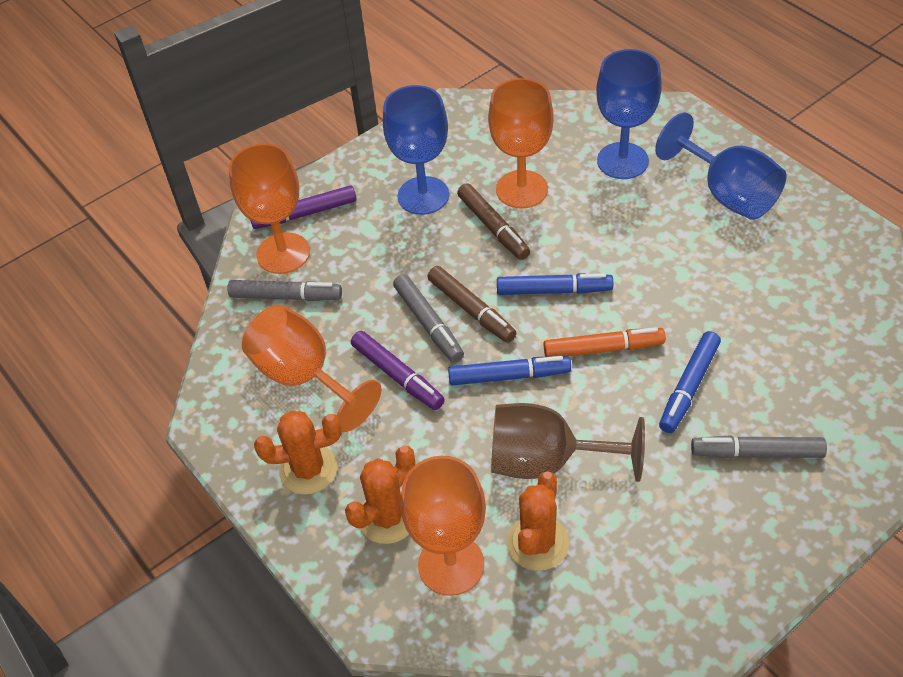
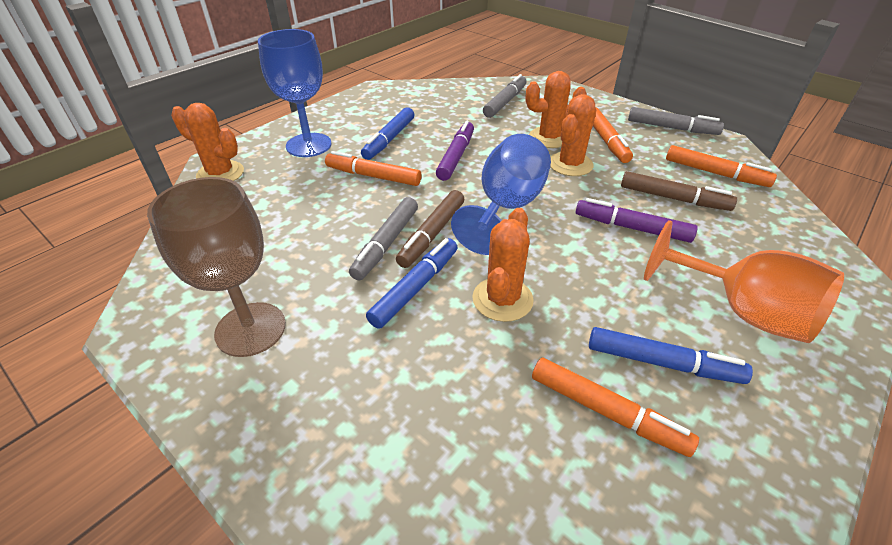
blue goblet: 3 -> 2
orange cactus: 3 -> 4
orange goblet: 4 -> 1
orange marker: 1 -> 4

